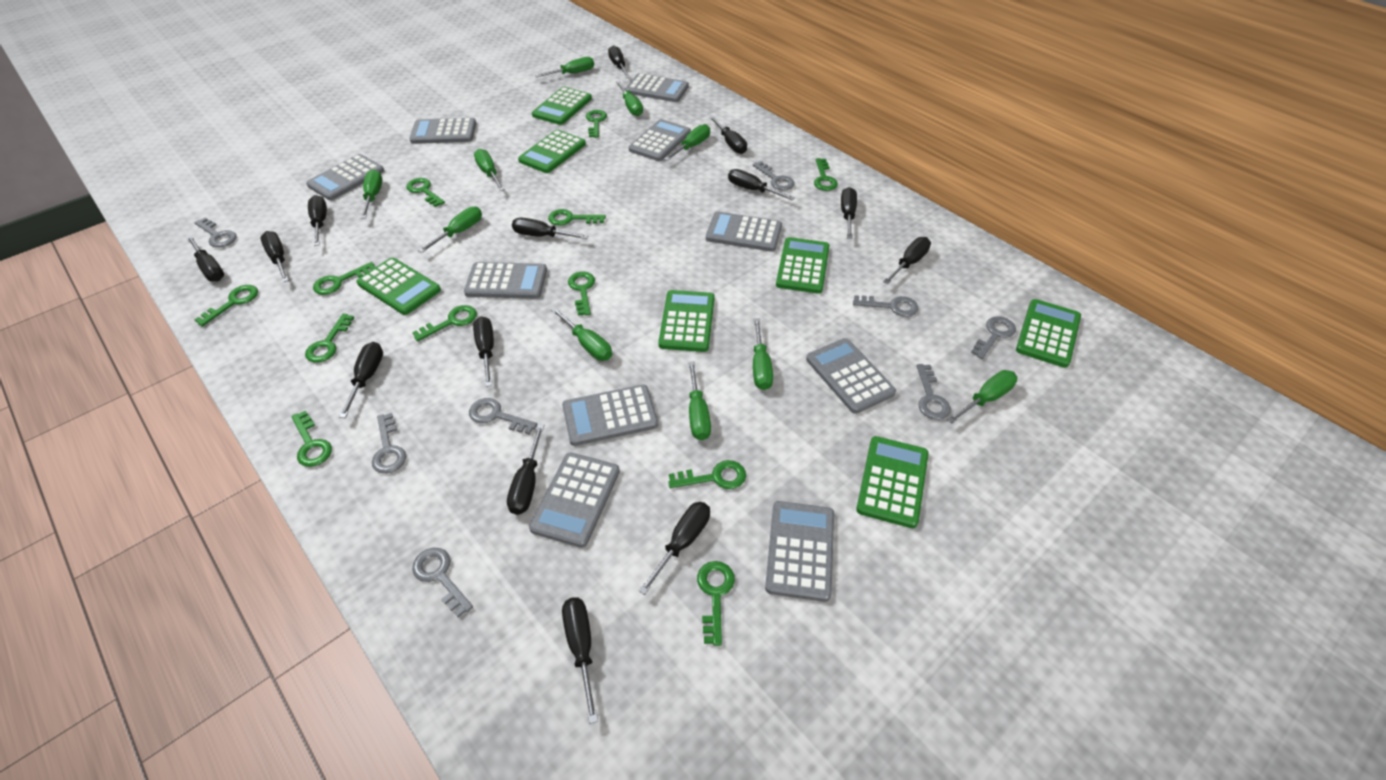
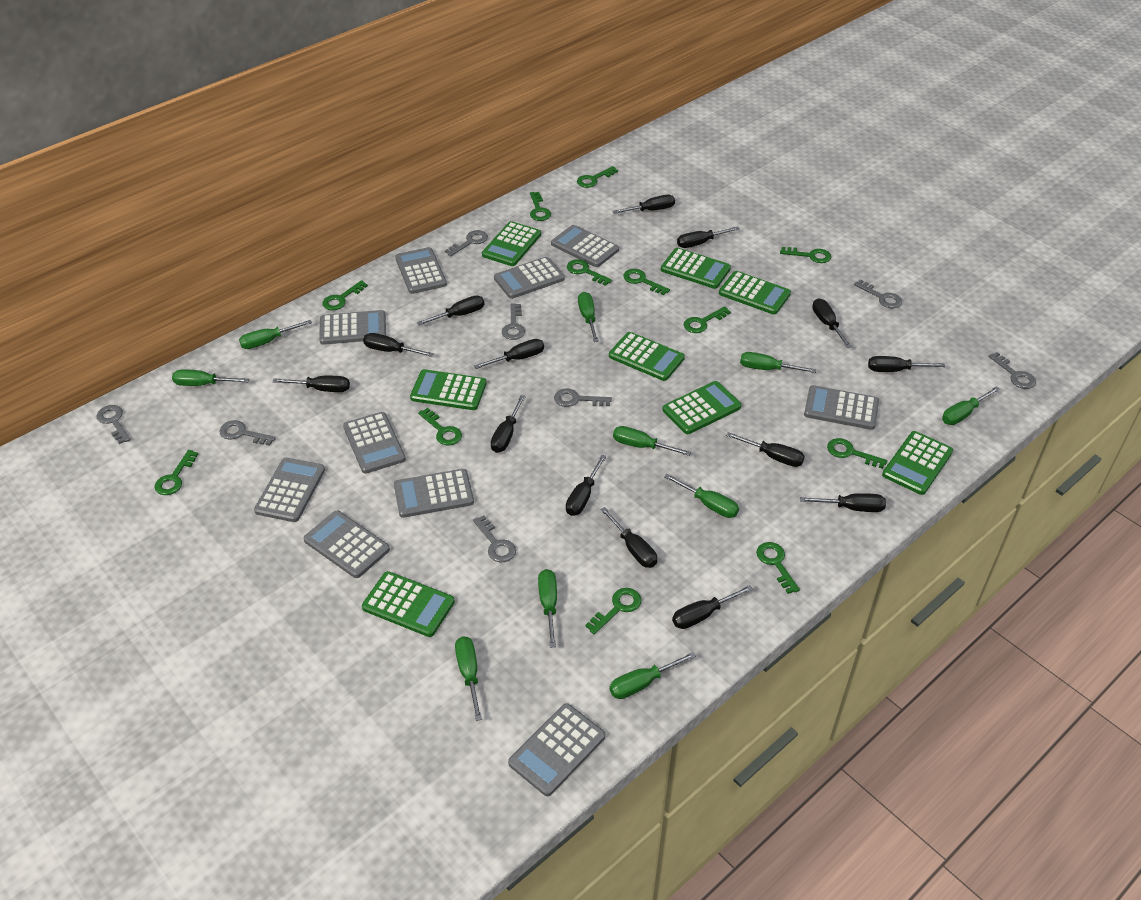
green calculator: 7 -> 8

